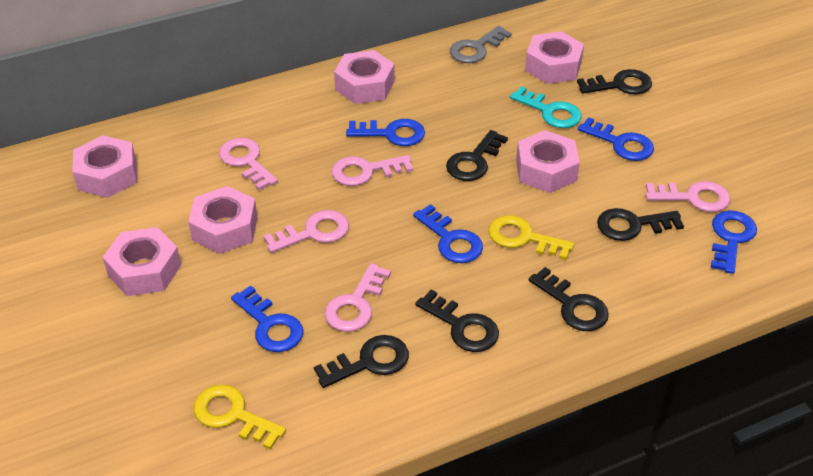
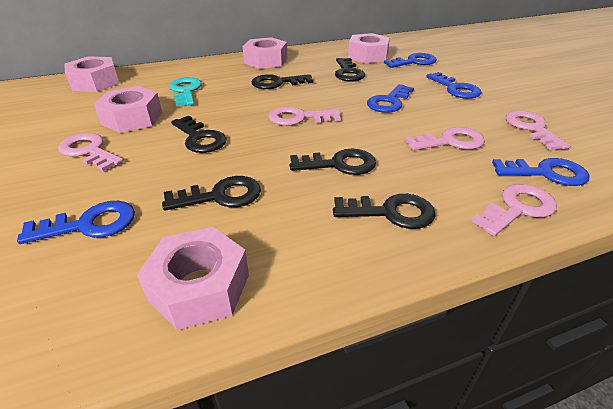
grey key: 1 -> 0
pink nut: 6 -> 5
yellow key: 2 -> 0

